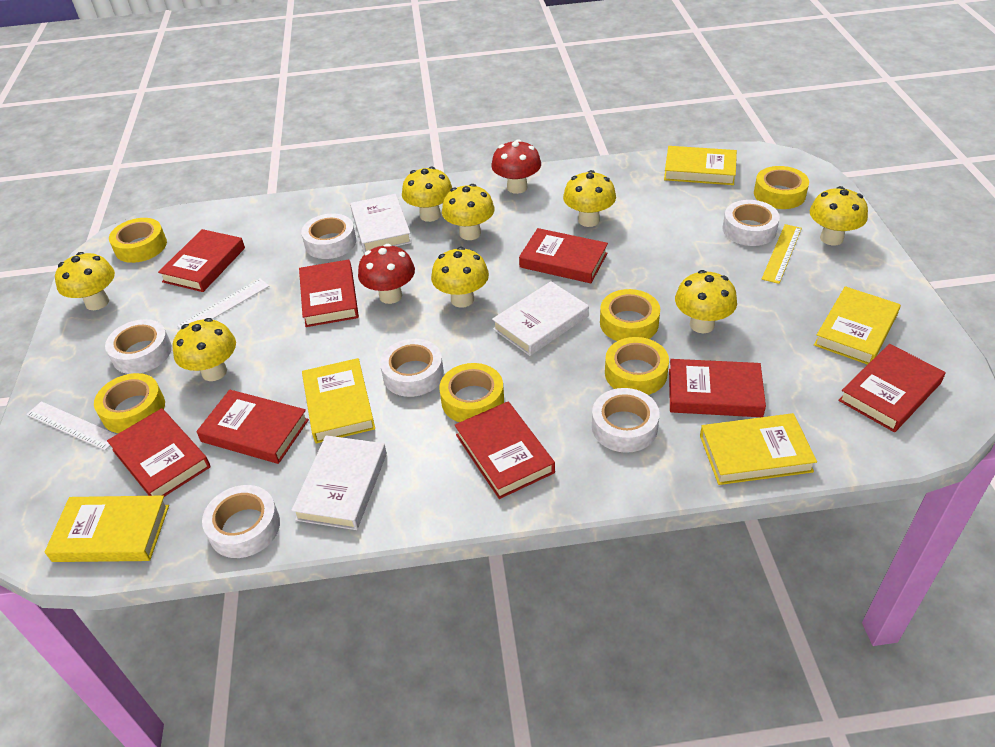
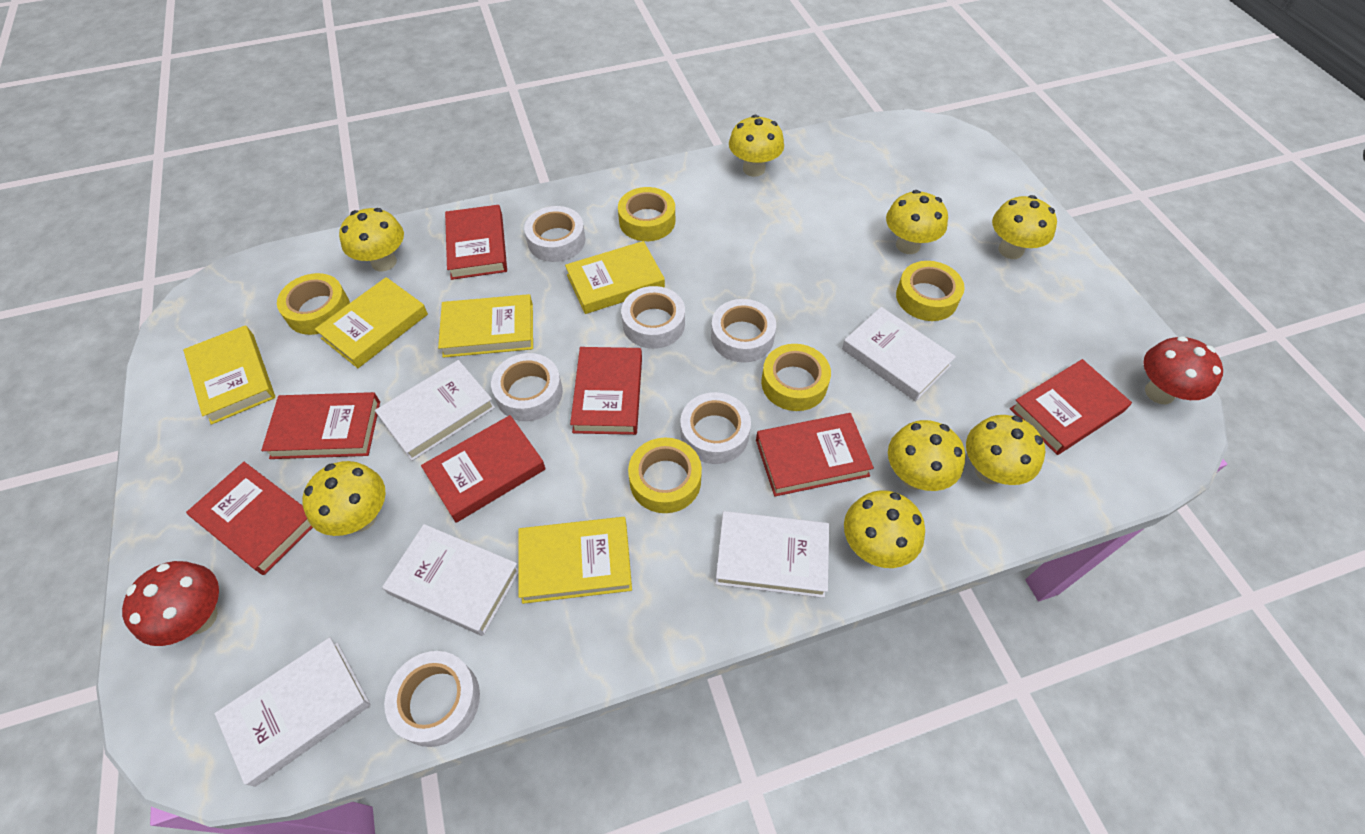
red book: 8 -> 7
white book: 3 -> 5
white ruler: 2 -> 0
yellow ruler: 1 -> 0
yellow tape: 6 -> 5

